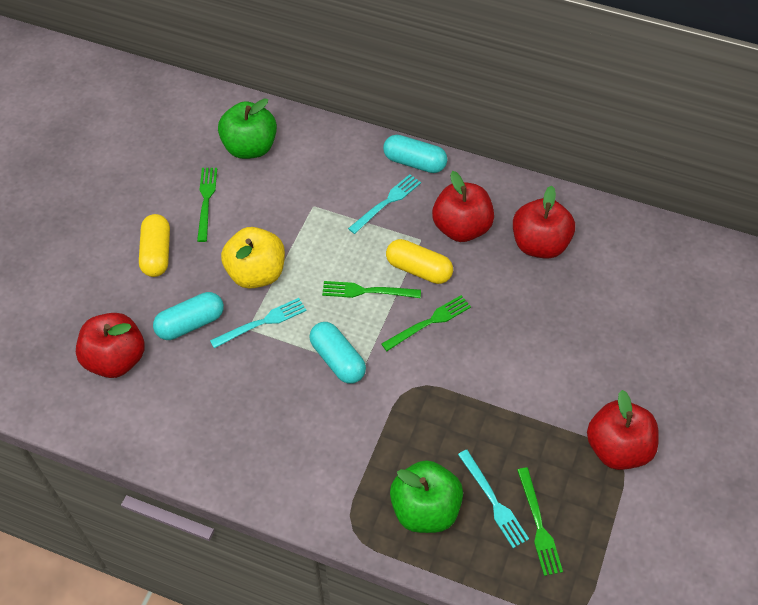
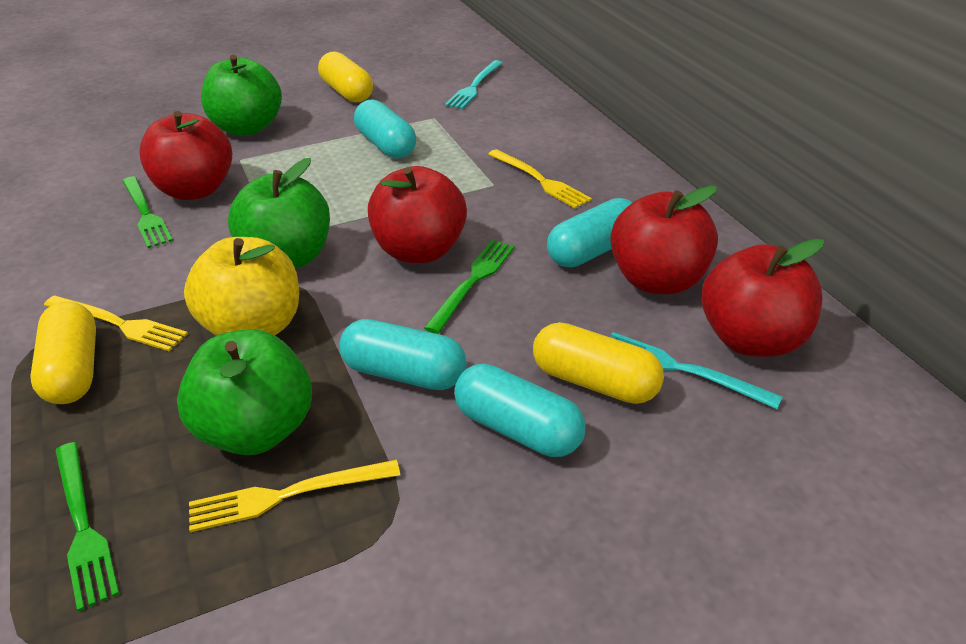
green apple: 2 -> 3
green fork: 4 -> 3
turquoise capsule: 3 -> 4
turquoise fork: 3 -> 2
yellow capsule: 2 -> 3
yellow fork: 0 -> 3

